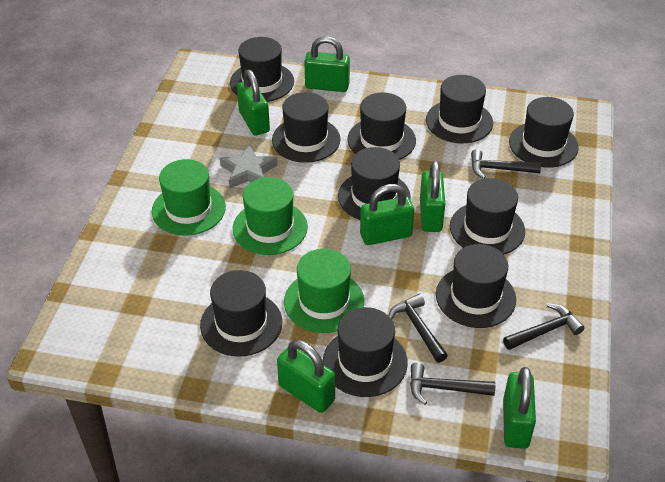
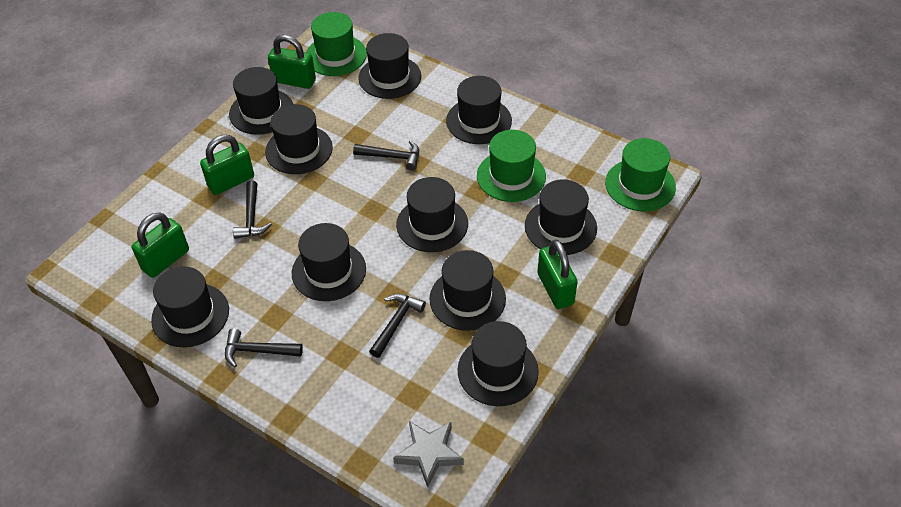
green padlock: 6 -> 4

